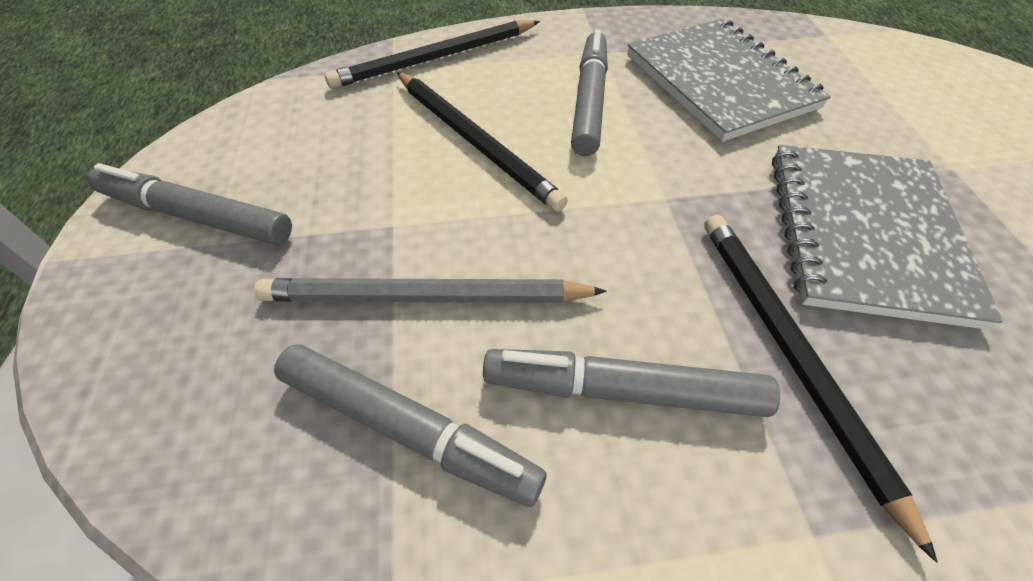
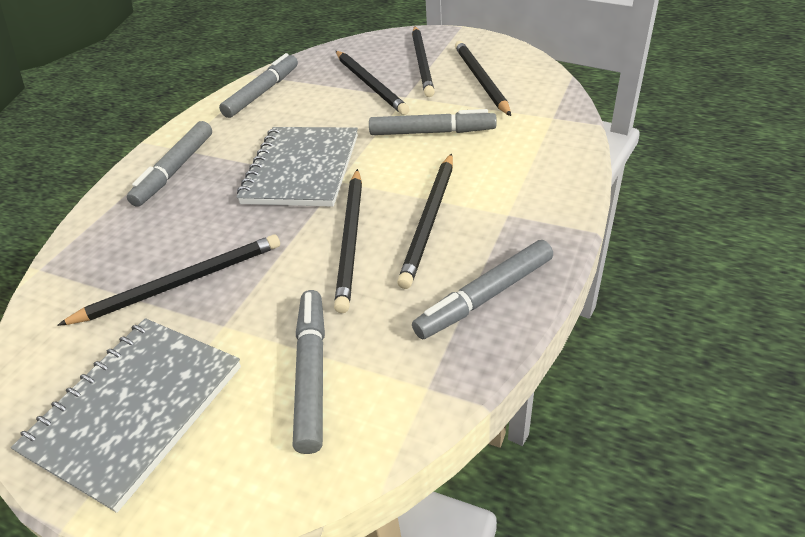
black pencil: 3 -> 6
grey marker: 4 -> 5
grey pencil: 1 -> 0

